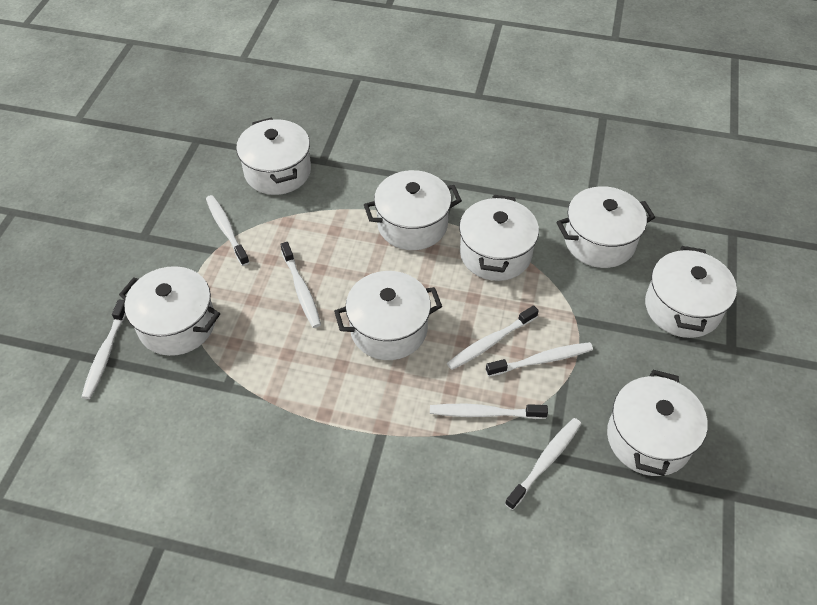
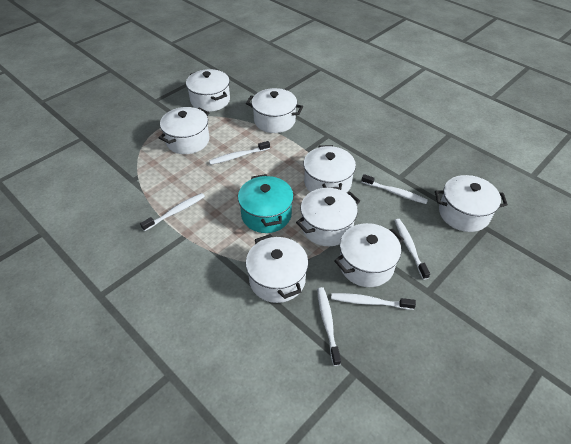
turquoise pot: 0 -> 1
white toothbrush: 7 -> 6

